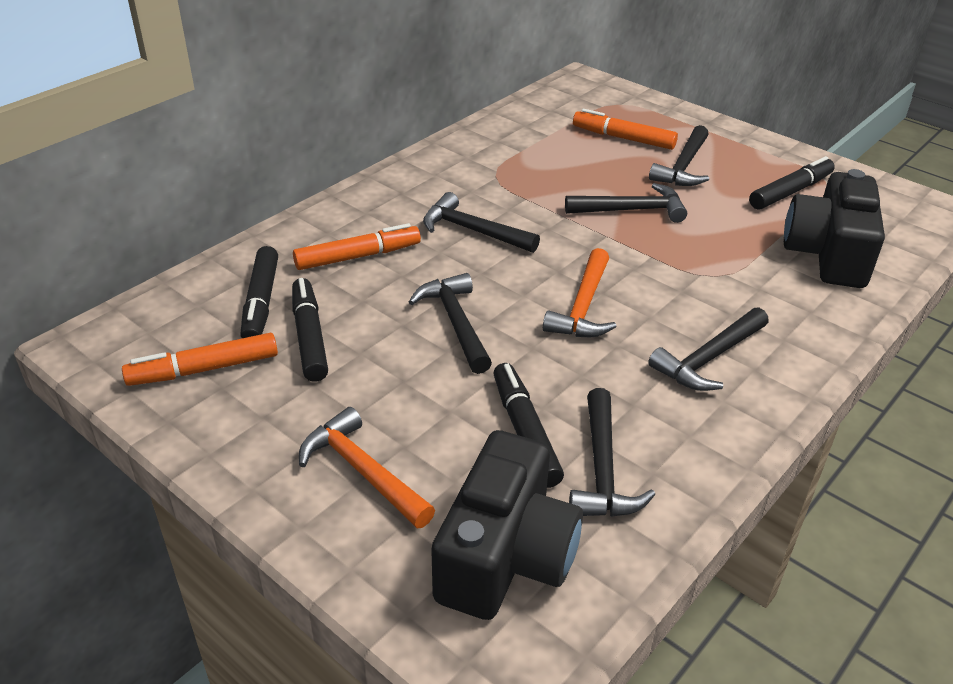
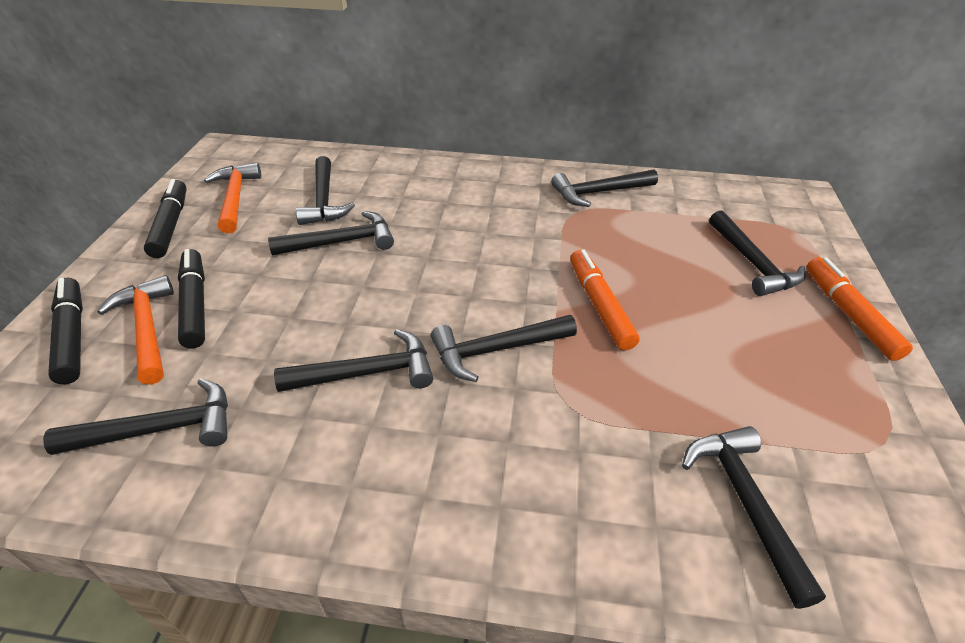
black camera: 2 -> 0
black hammer: 6 -> 8
black marker: 4 -> 3
orange marker: 3 -> 2

